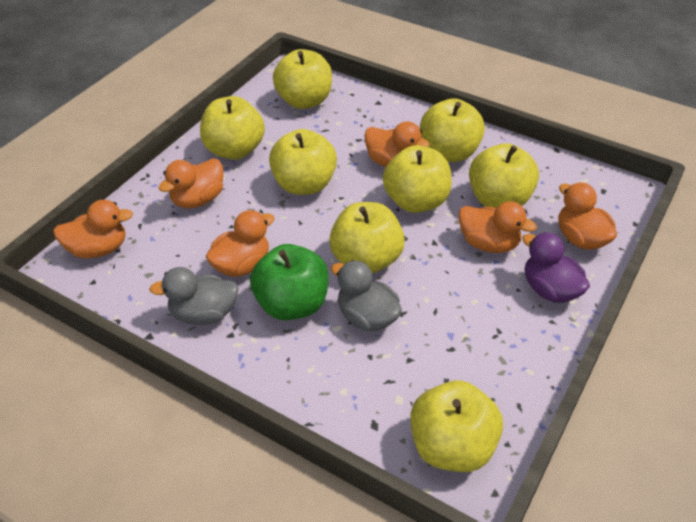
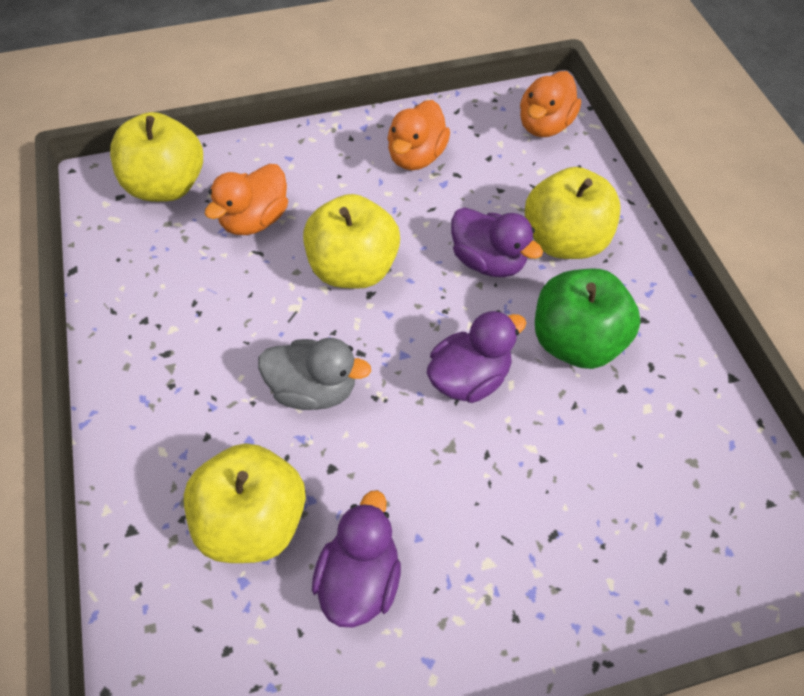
grey duck: 2 -> 1
orange duck: 6 -> 3
purple duck: 1 -> 3
yellow apple: 8 -> 4

